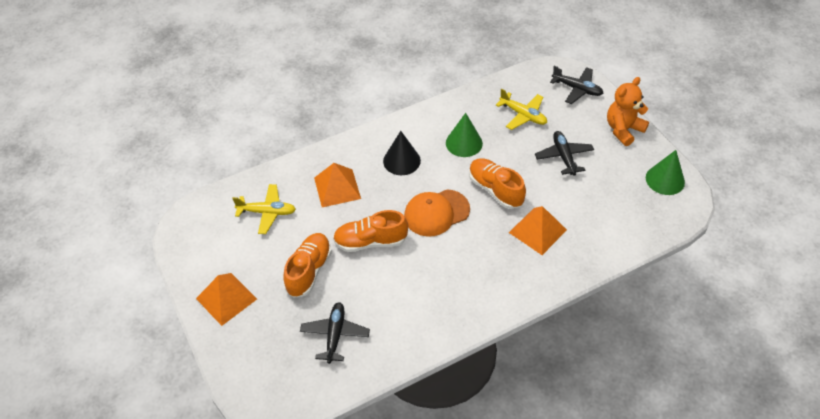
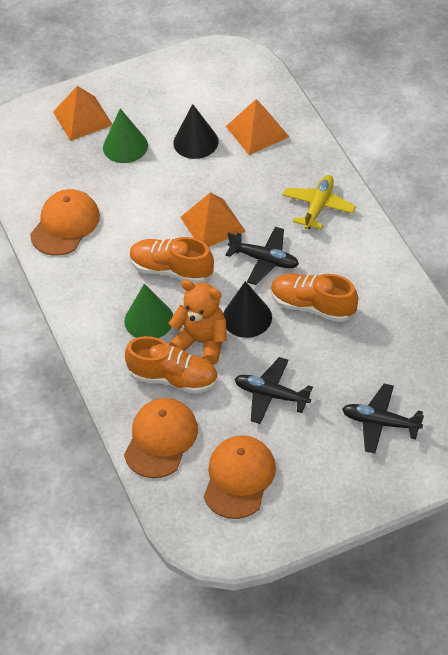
black cone: 1 -> 2
orange cap: 1 -> 3
yellow plane: 2 -> 1

